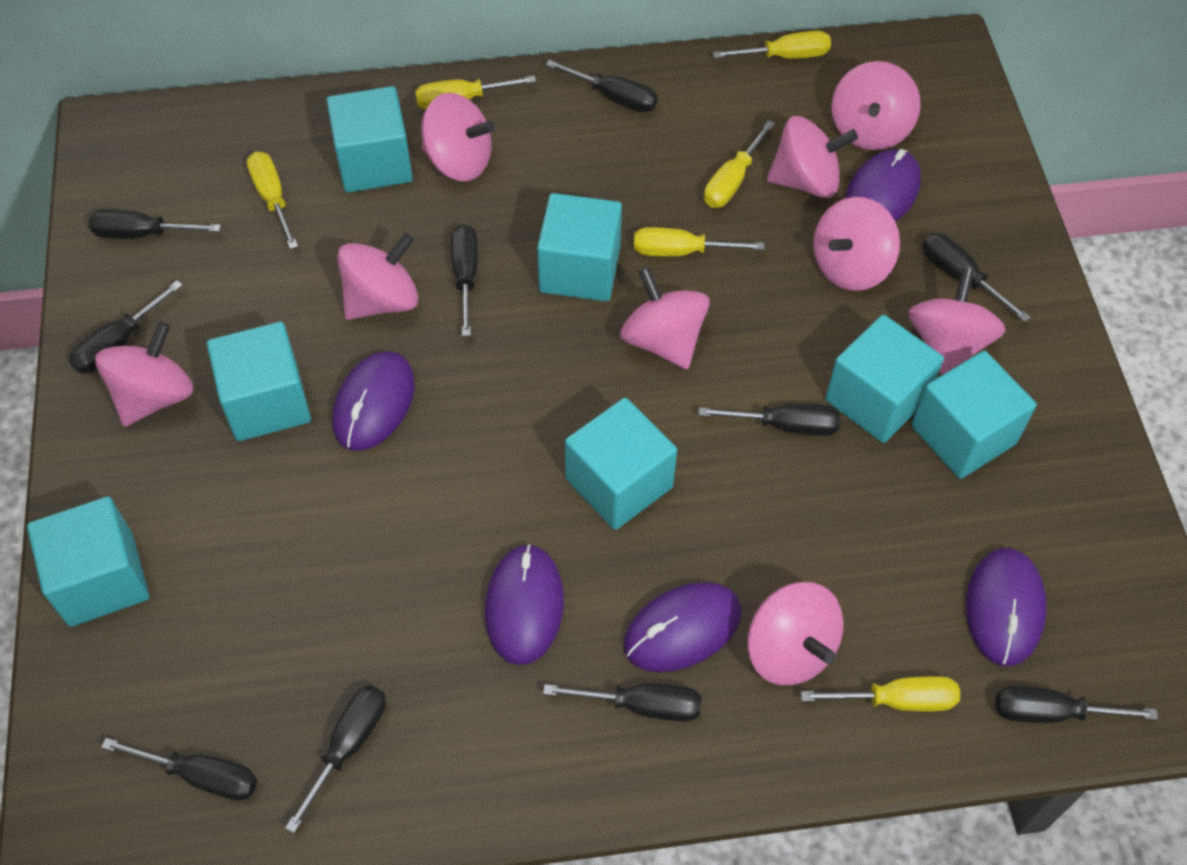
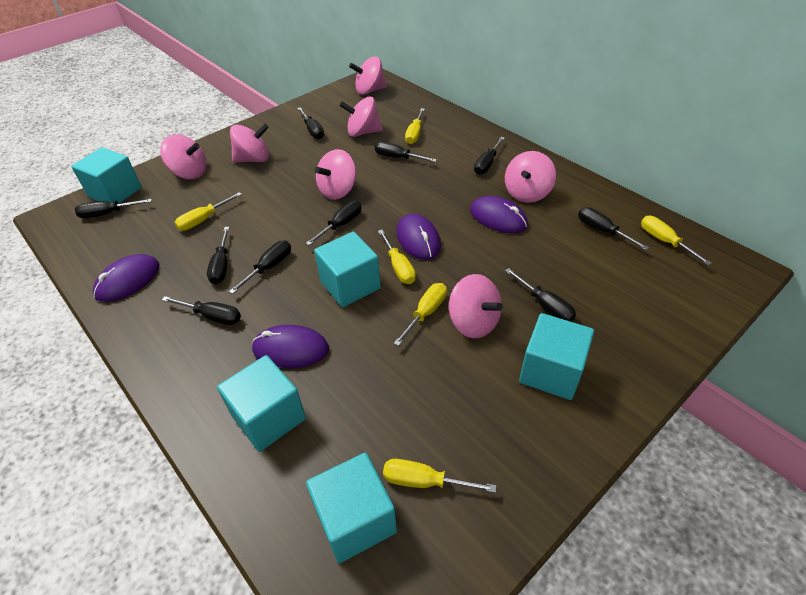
pink spinning top: 9 -> 7
purple mouse: 5 -> 4
turquoise cube: 7 -> 5

